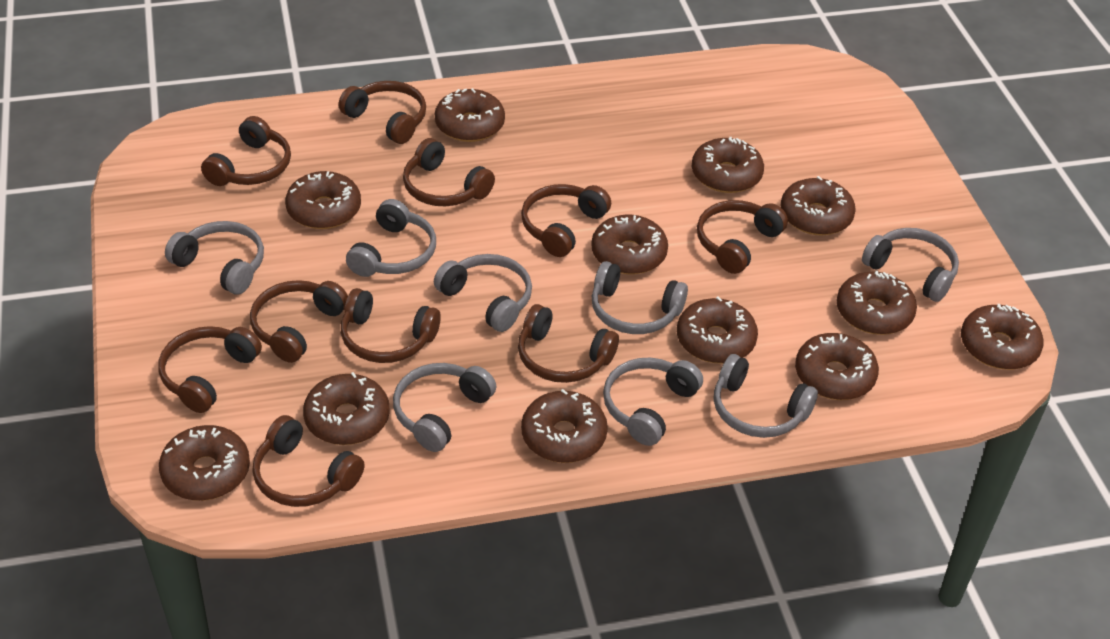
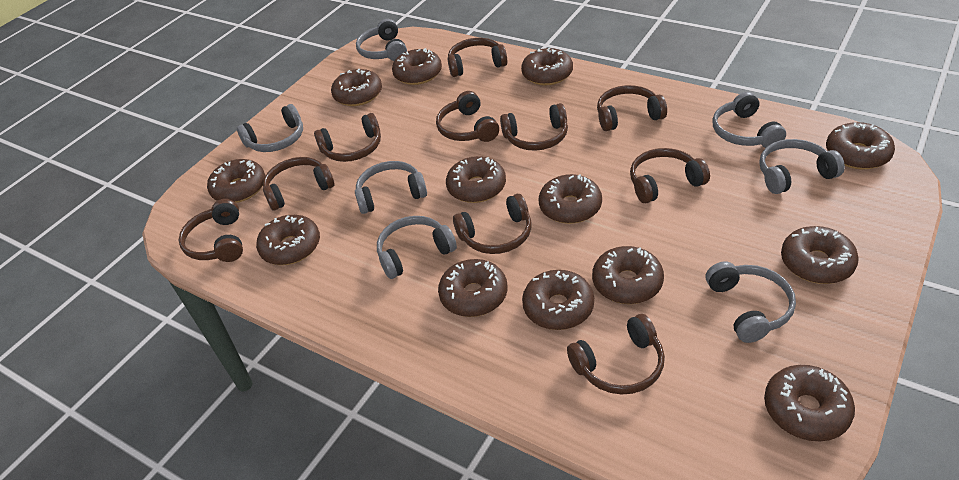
brown donut: 12 -> 13
grey headphones: 8 -> 7

